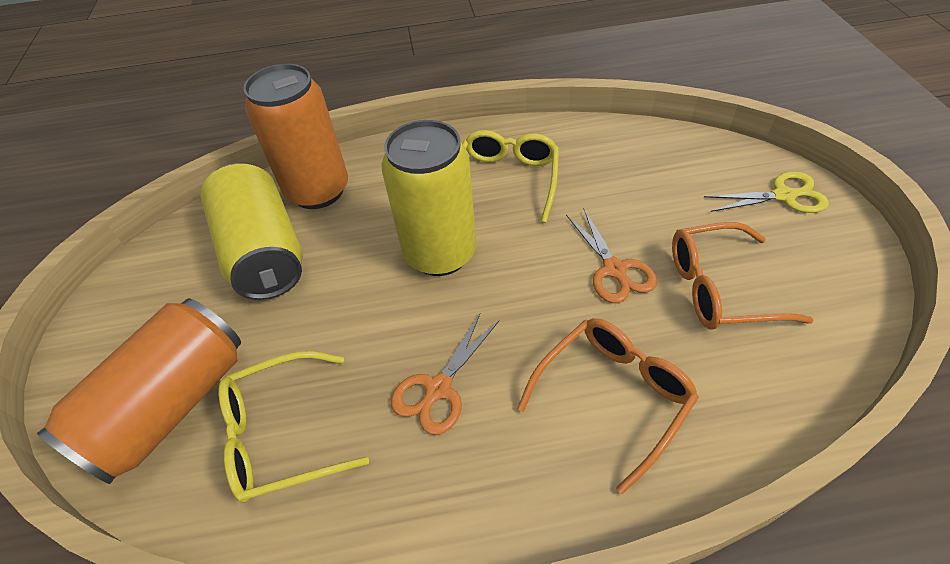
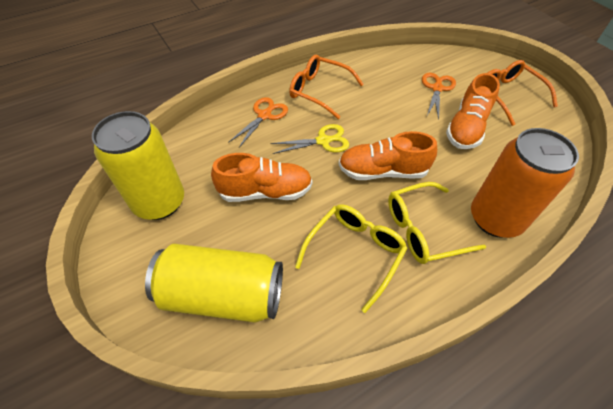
orange can: 2 -> 1
orange shoe: 0 -> 3

